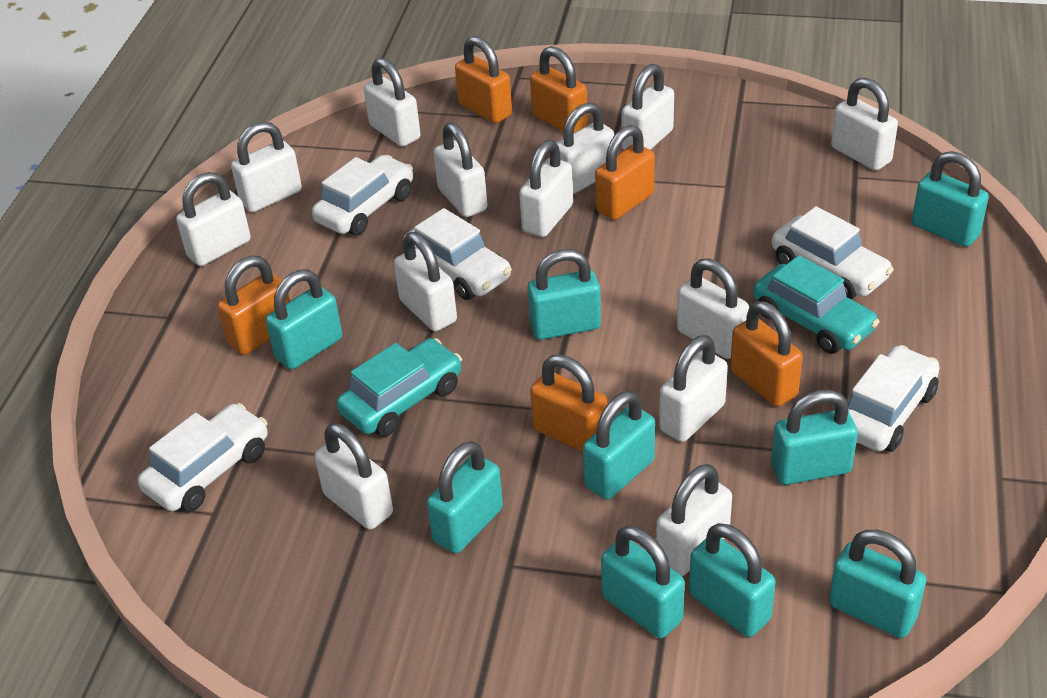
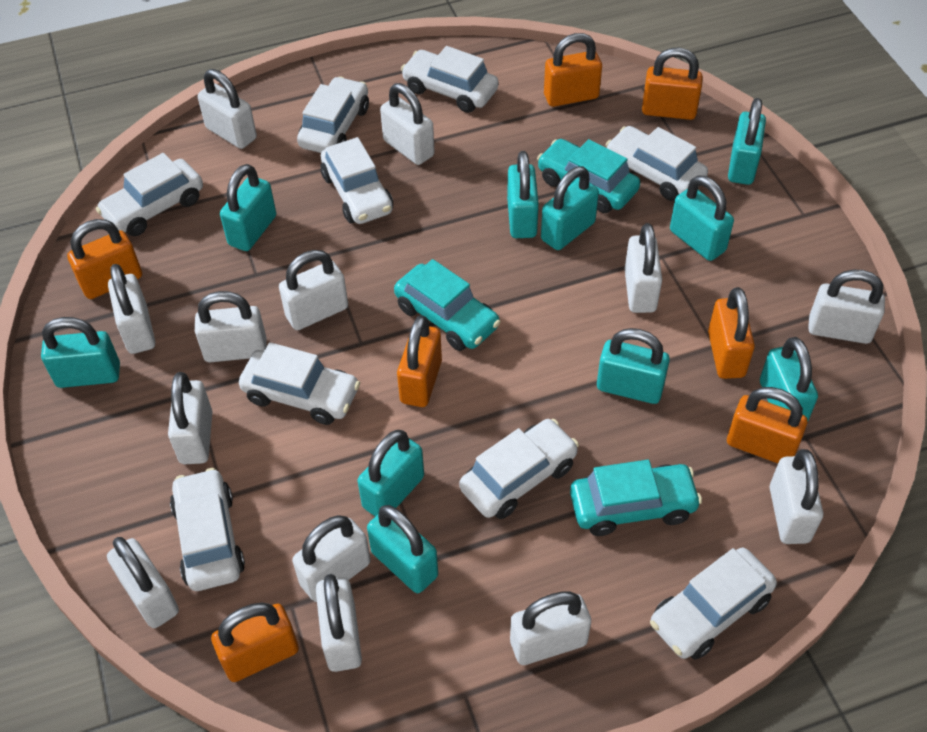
orange padlock: 6 -> 7
turquoise car: 2 -> 3
turquoise padlock: 9 -> 10
white car: 5 -> 9

